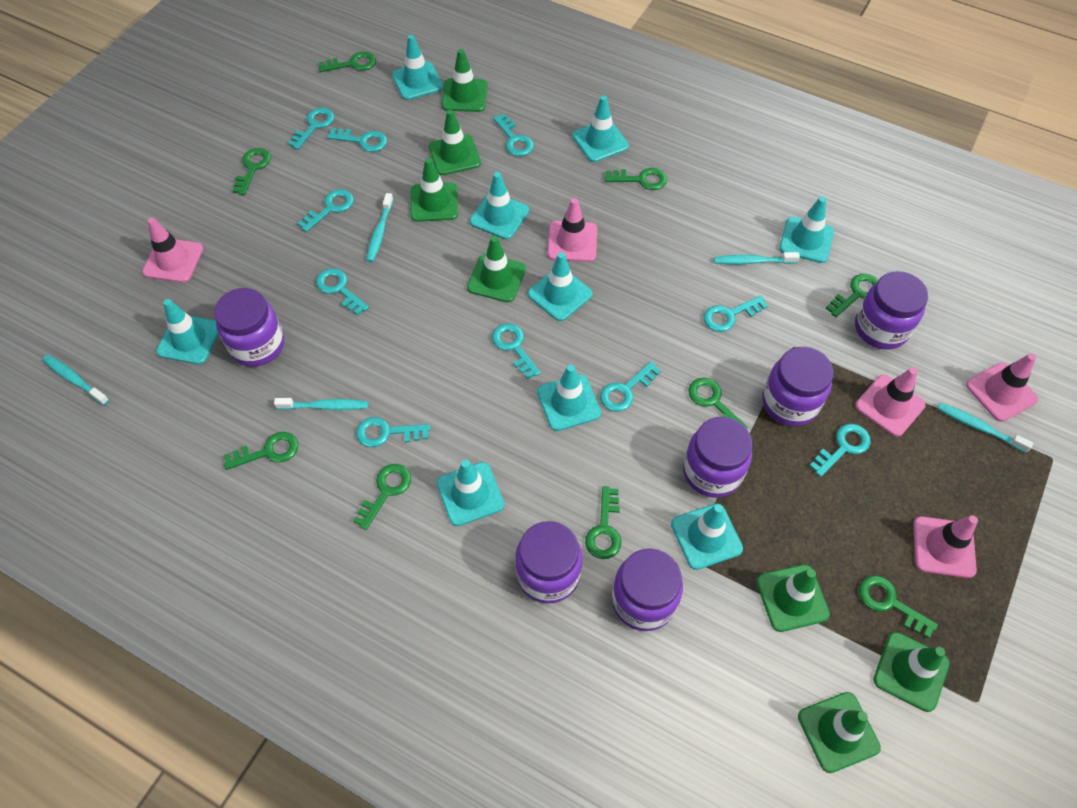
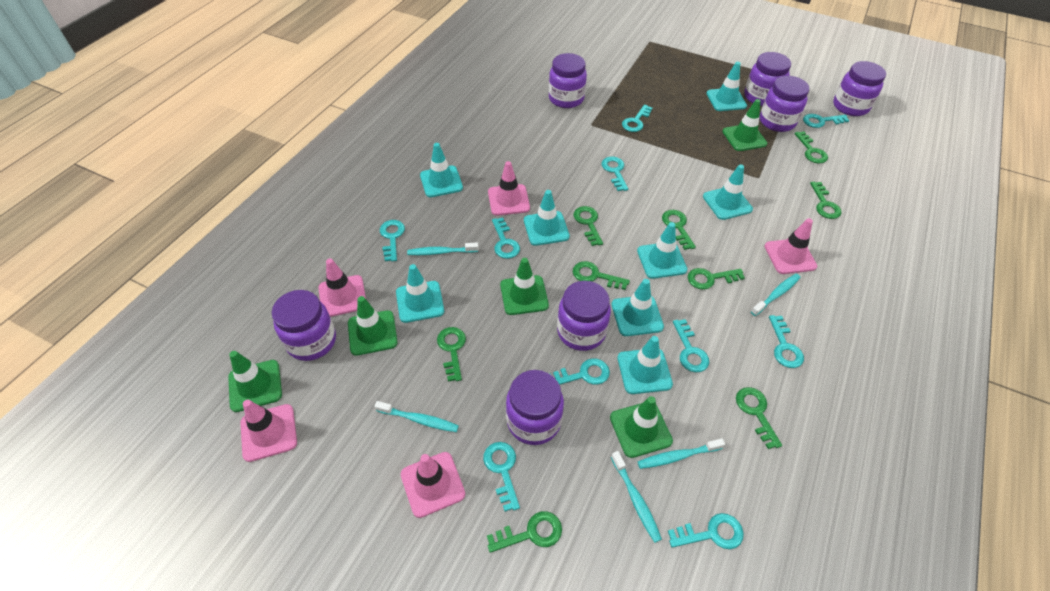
green traffic cone: 7 -> 5
purple jar: 6 -> 7
turquoise traffic cone: 9 -> 8

